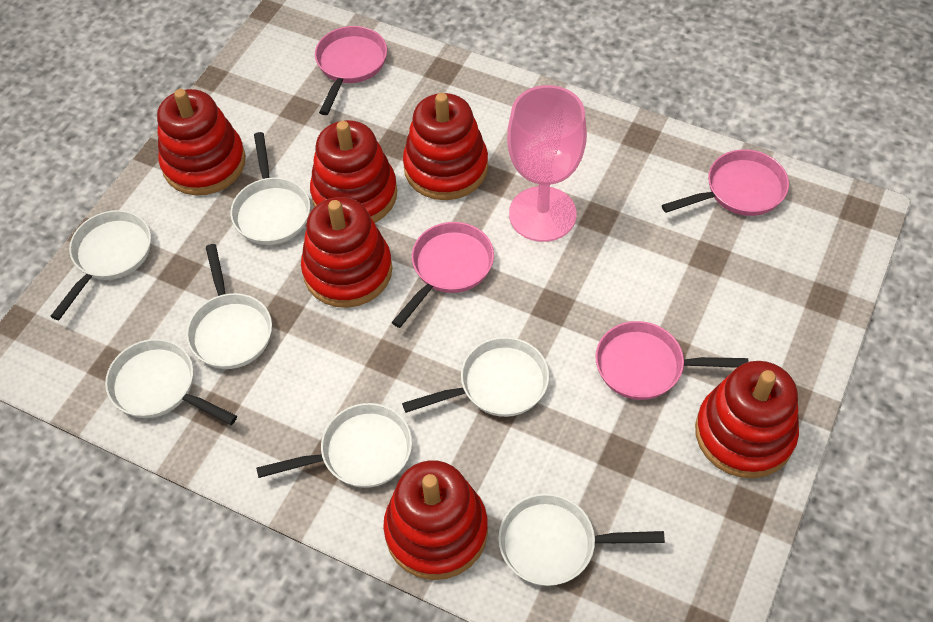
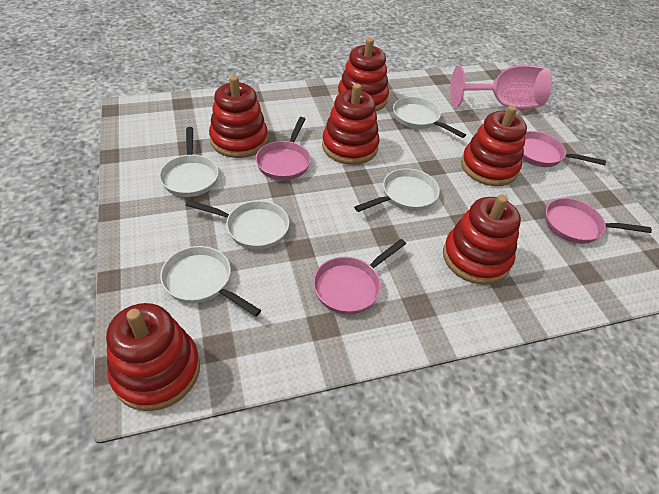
white pan: 7 -> 5

